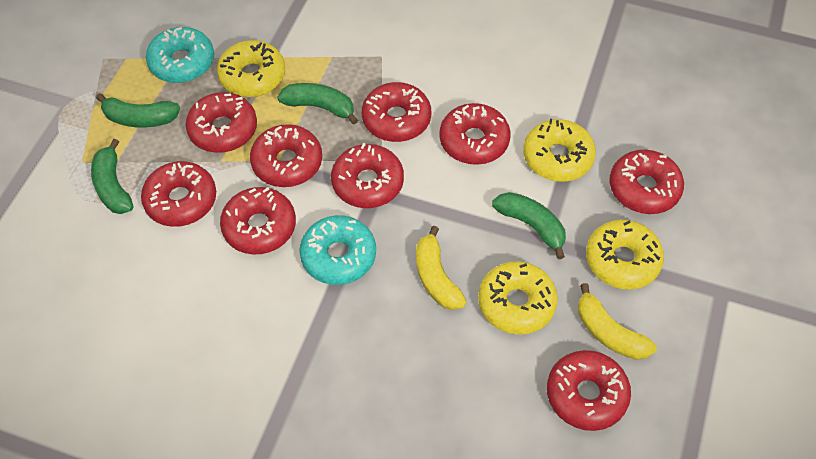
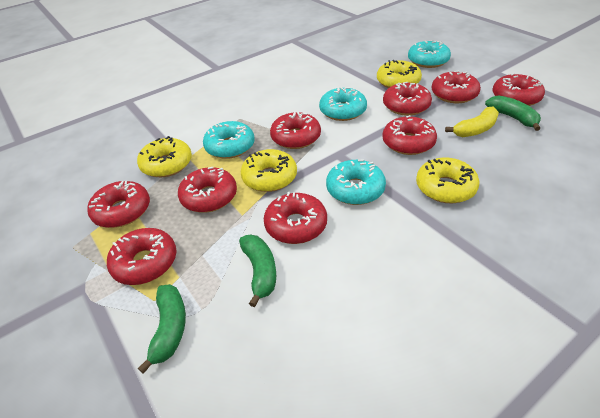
green banana: 4 -> 3
turquoise donut: 2 -> 4
yellow banana: 2 -> 1

